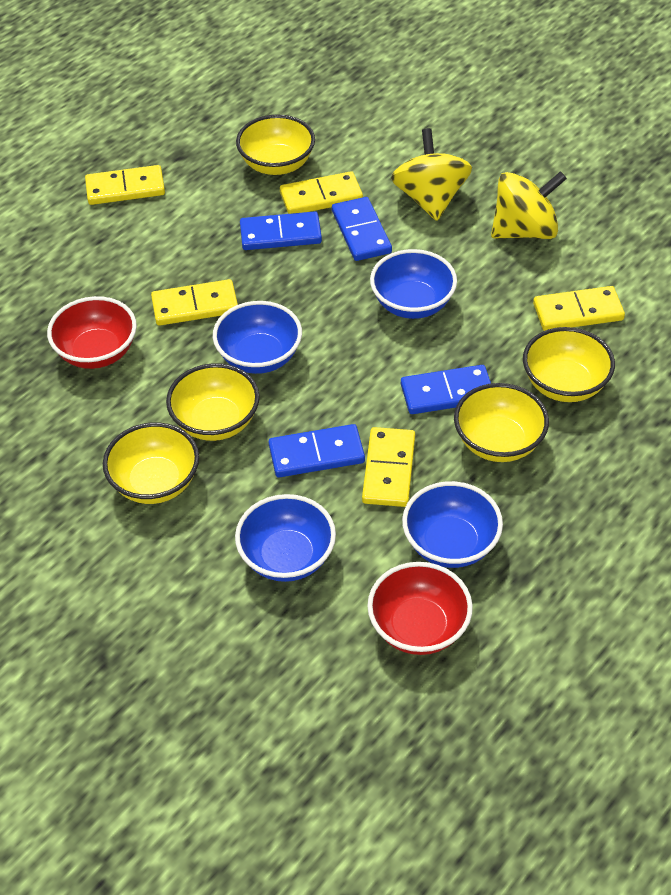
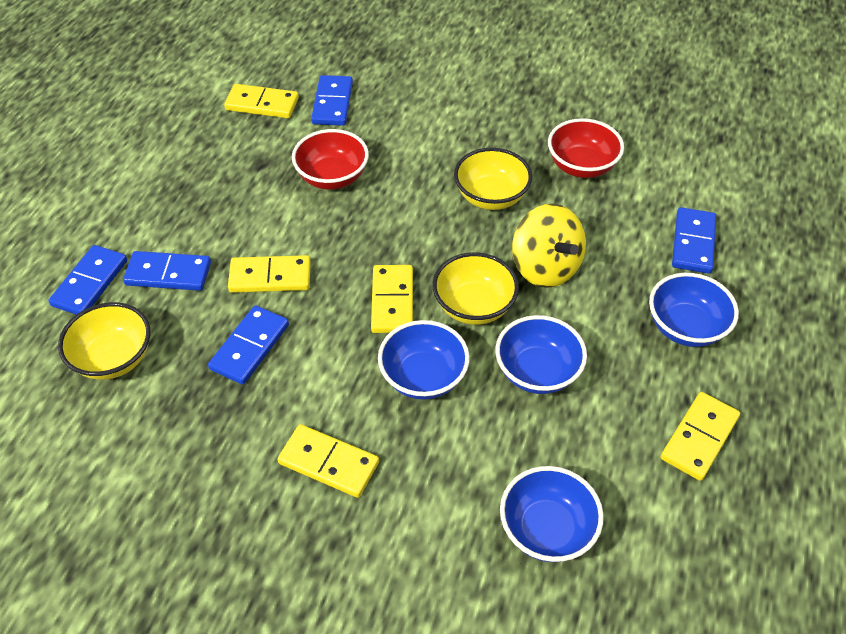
blue domino: 4 -> 5
yellow bowl: 5 -> 3
yellow spinning top: 2 -> 1

